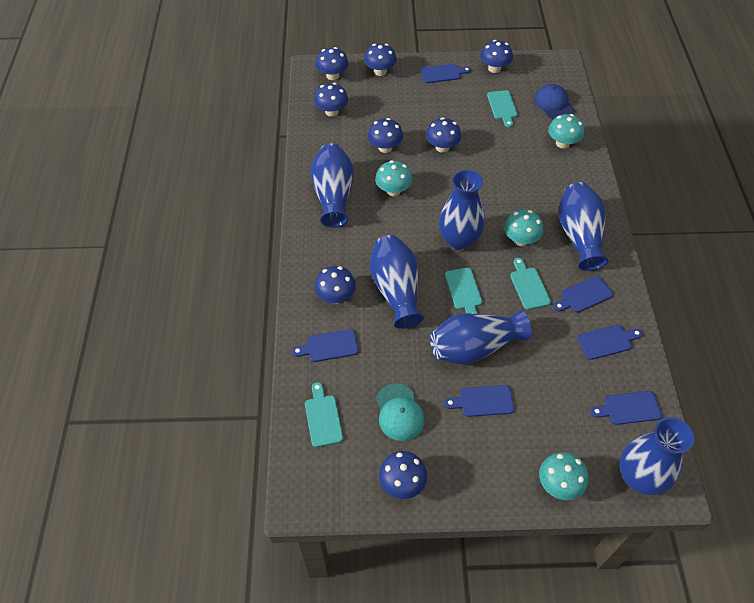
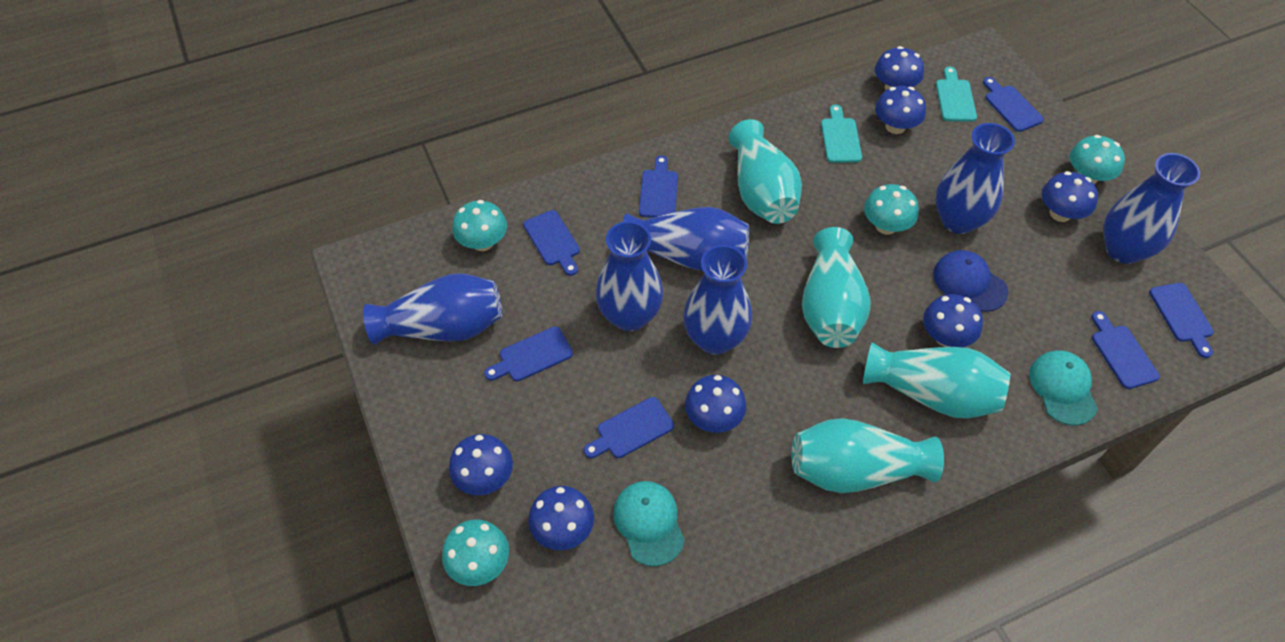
blue cutting board: 6 -> 7
blue mushroom: 8 -> 7
turquoise cap: 1 -> 2
turquoise cutting board: 4 -> 2
turquoise vase: 0 -> 4

